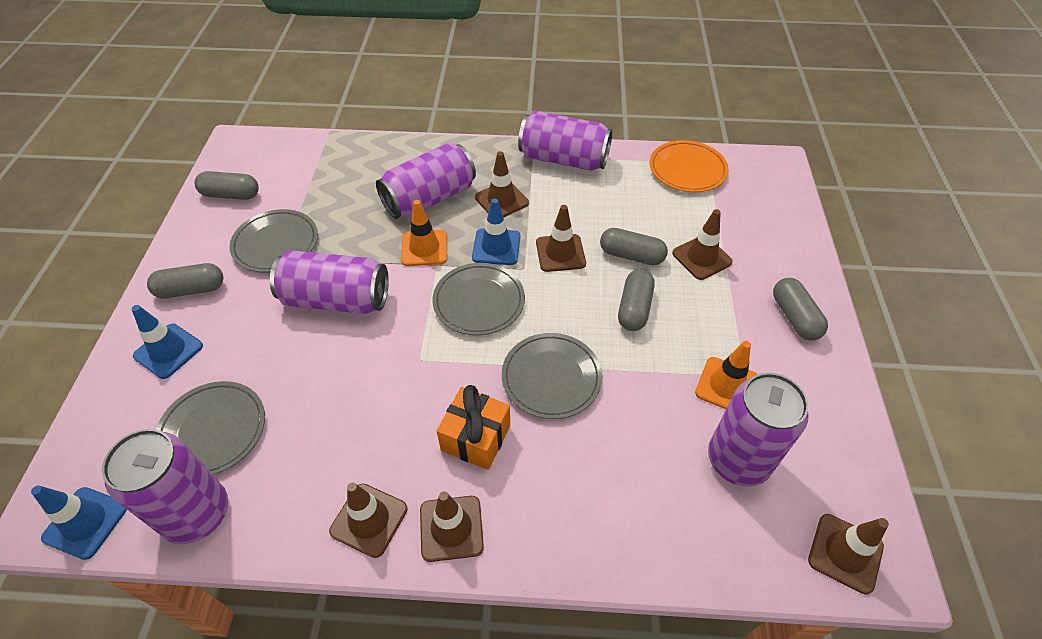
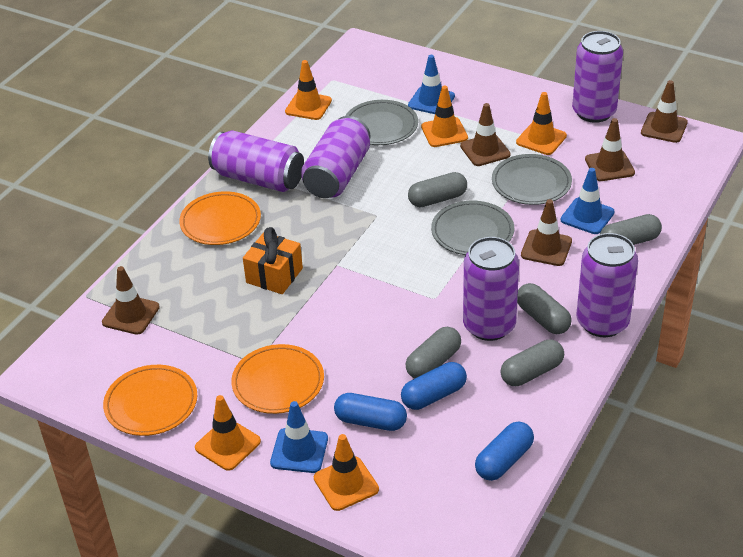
blue capsule: 0 -> 3
brown traffic cone: 6 -> 5
grey plate: 4 -> 3
orange plate: 1 -> 3
orange traffic cone: 2 -> 5

